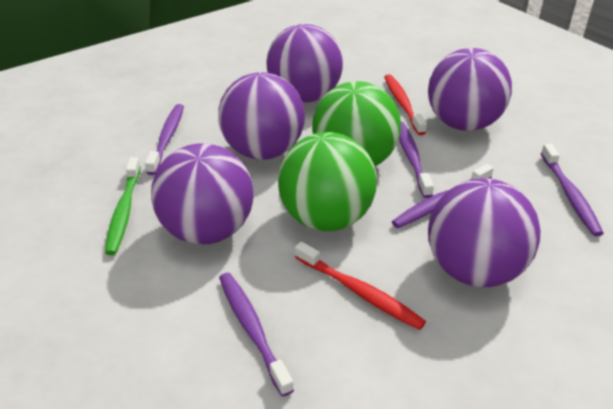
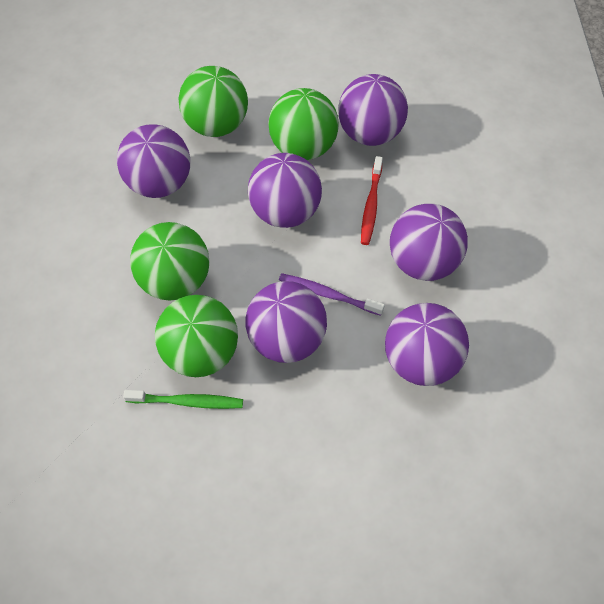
green ball: 2 -> 4
purple ball: 5 -> 6
purple toothbrush: 5 -> 1
red toothbrush: 2 -> 1

